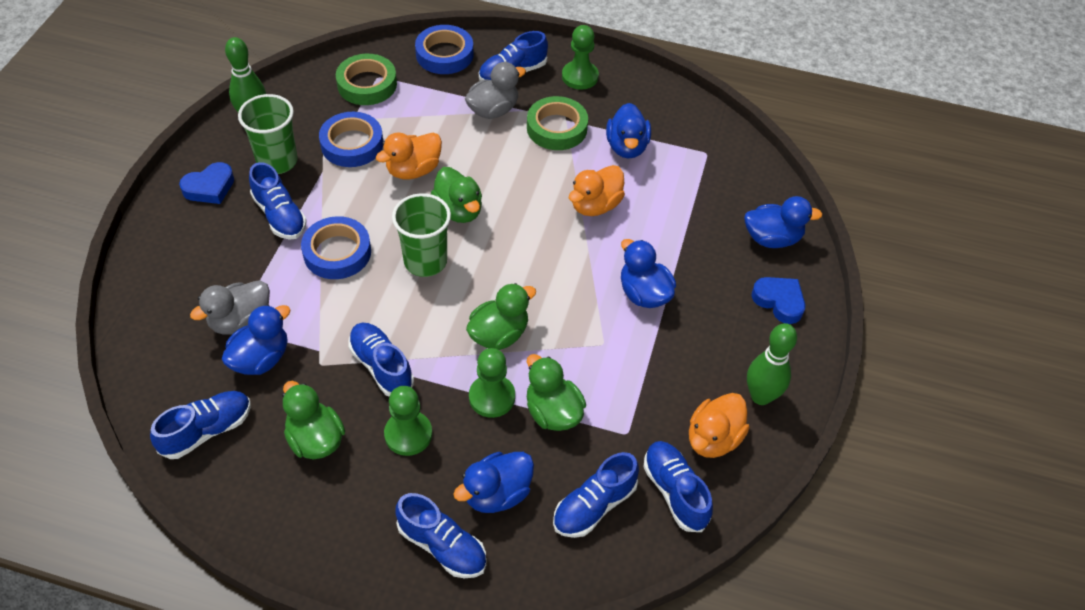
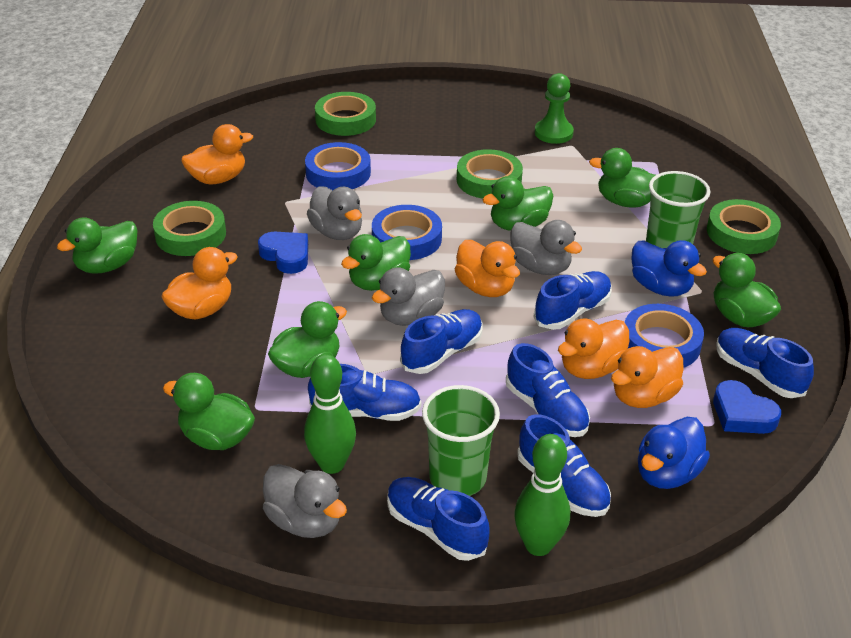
blue duck: 5 -> 2
green duck: 4 -> 7
green pawn: 3 -> 1
green tape: 2 -> 4
grey duck: 2 -> 4
orange duck: 3 -> 5

